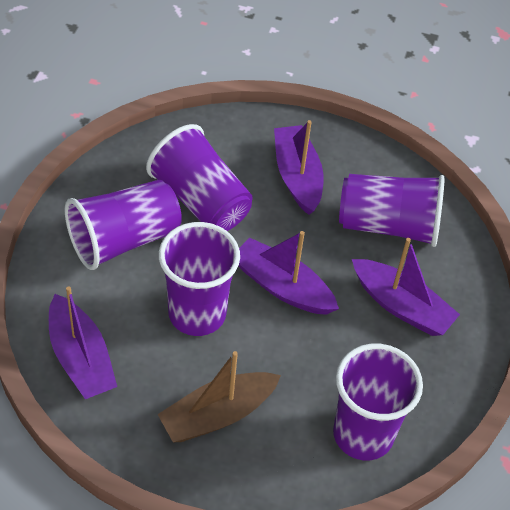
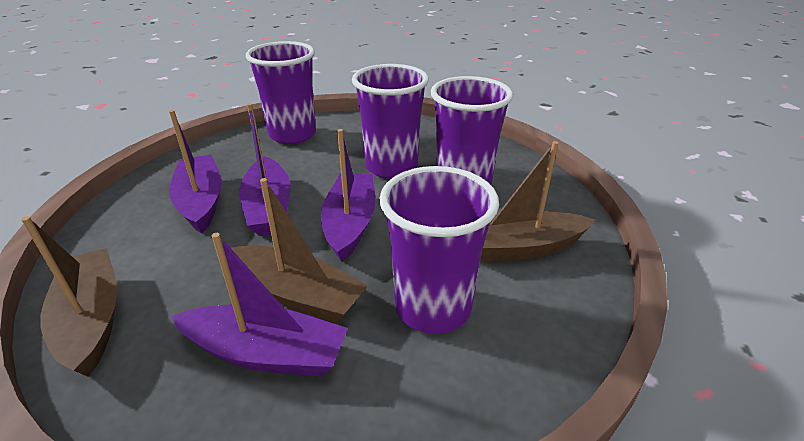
brown boat: 1 -> 3
purple cup: 5 -> 4

